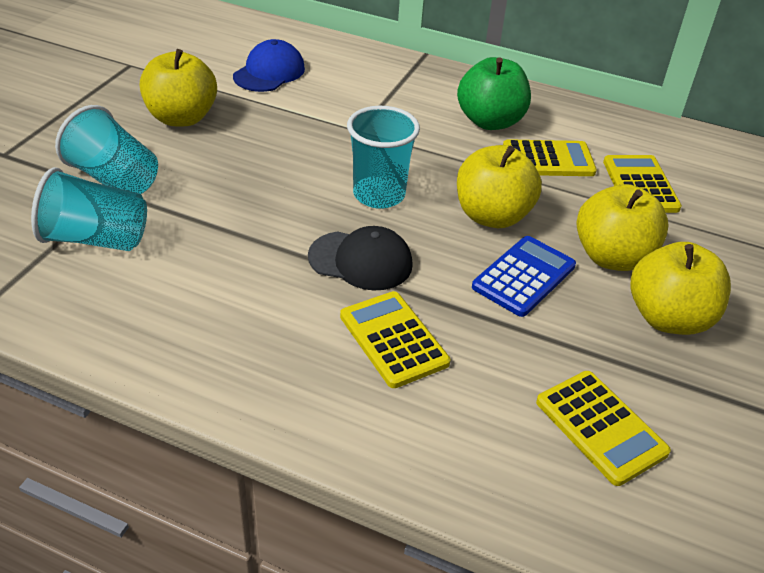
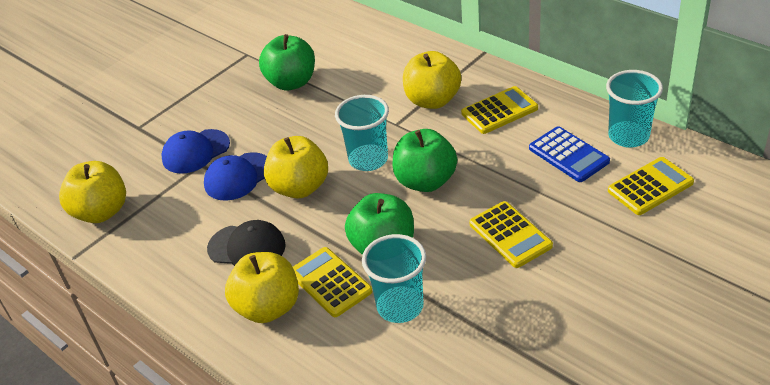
blue cap: 1 -> 2
green apple: 1 -> 3

